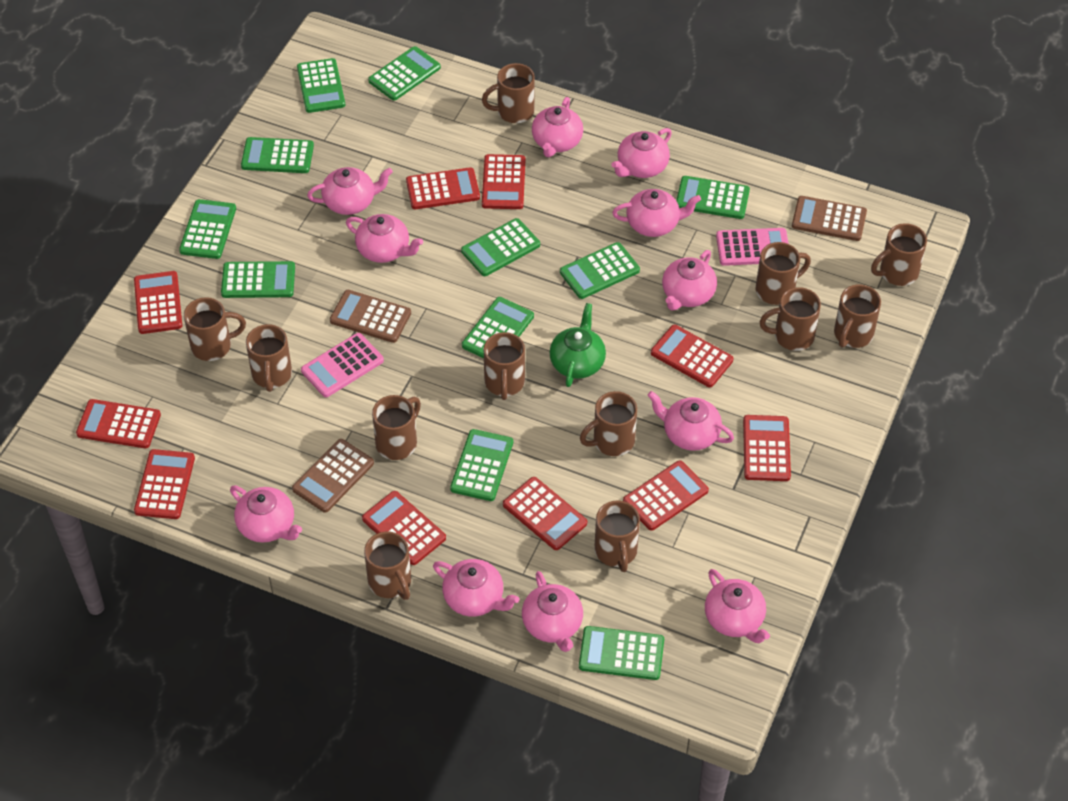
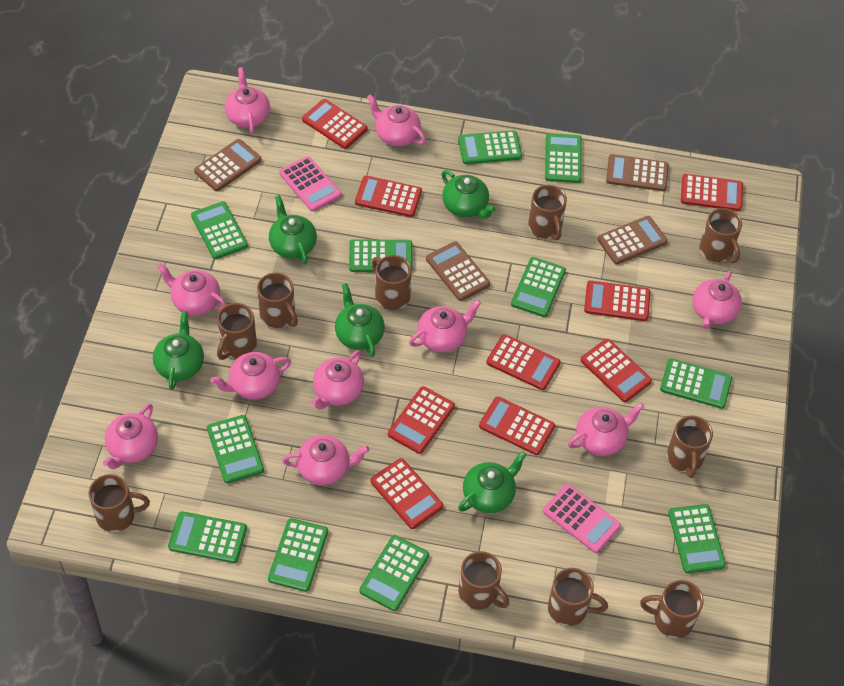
brown calculator: 3 -> 4
brown mug: 12 -> 10
green teapot: 1 -> 5
pink teapot: 11 -> 10
red calculator: 10 -> 9

